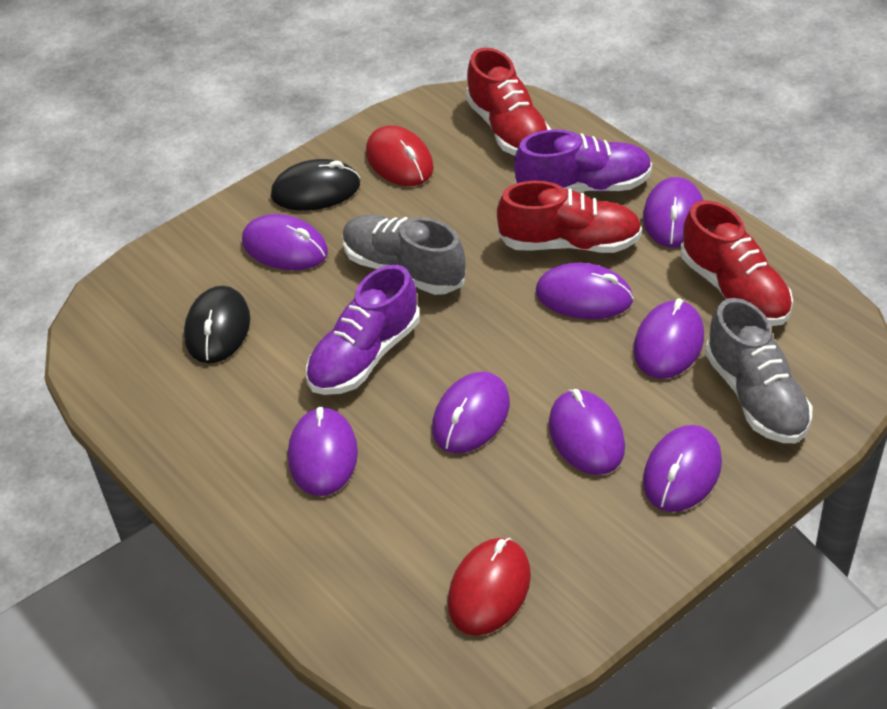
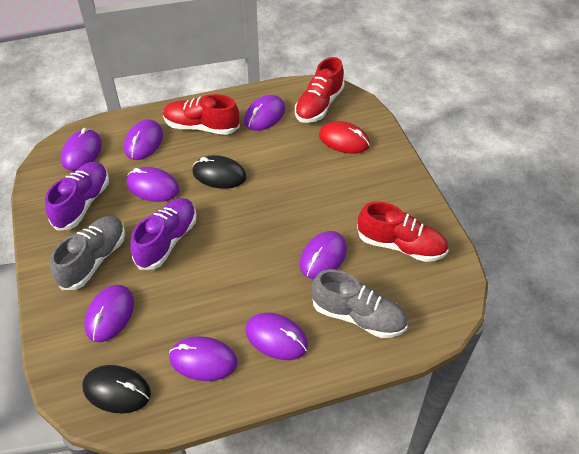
red mouse: 2 -> 1

